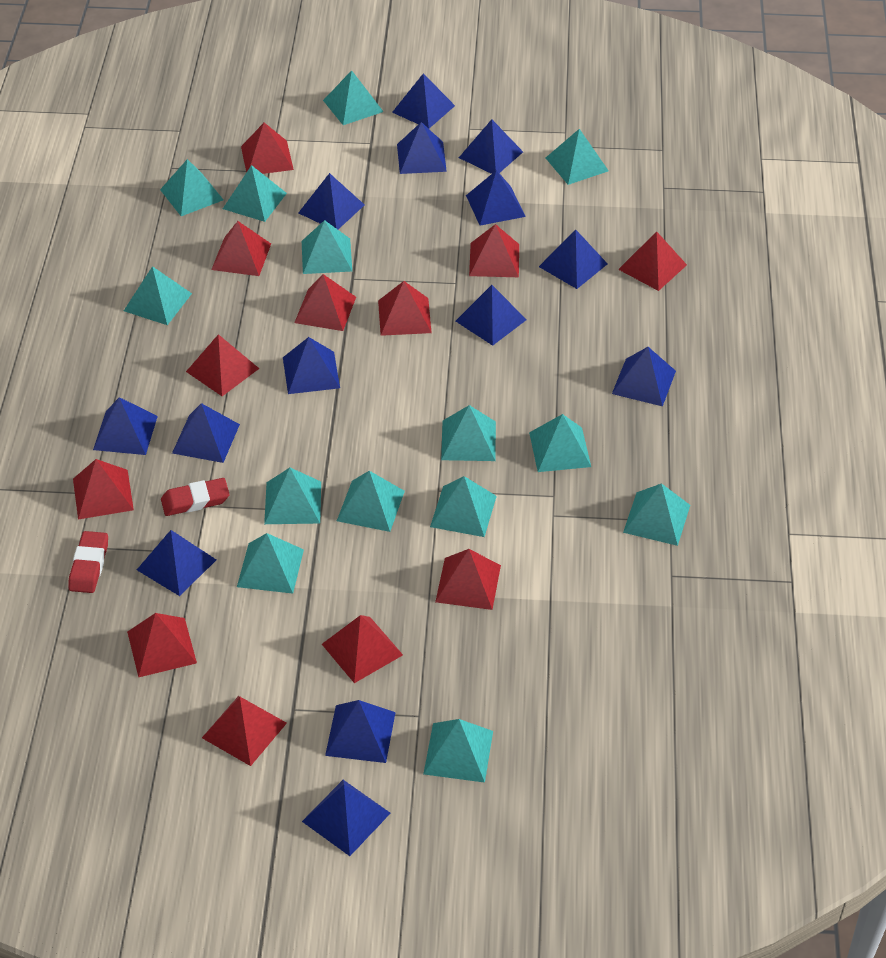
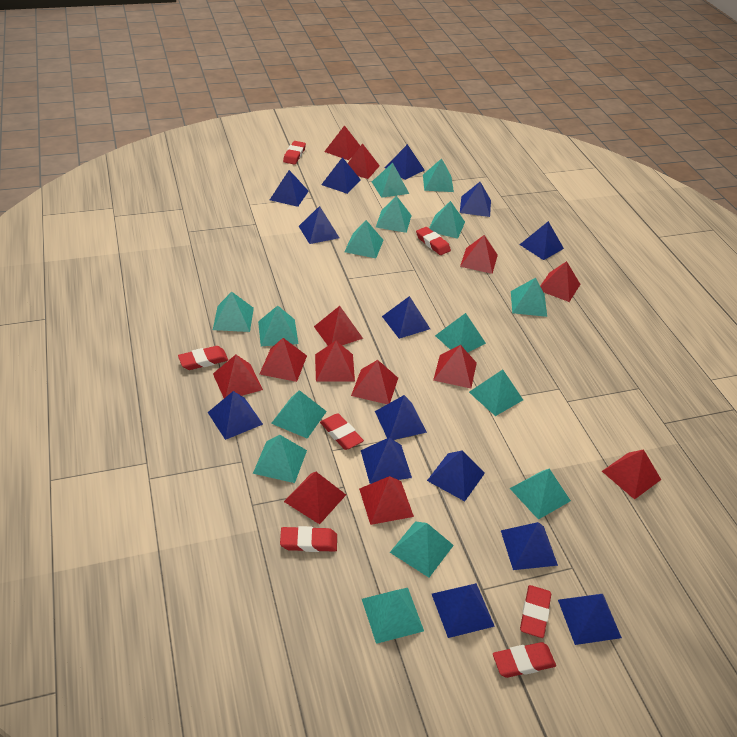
red eraser: 2 -> 7
red pyramid: 12 -> 13
turquoise pyramid: 14 -> 15

